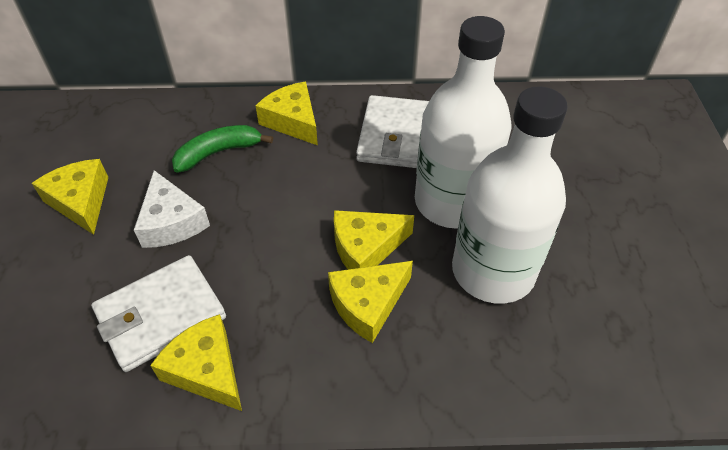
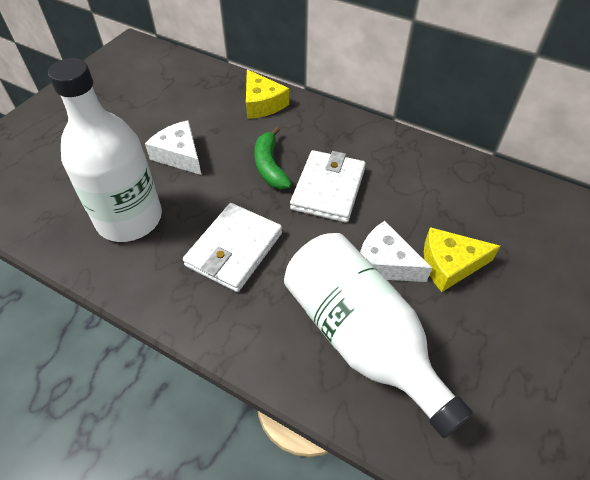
white cheese: 1 -> 2
yellow cheese: 5 -> 2

